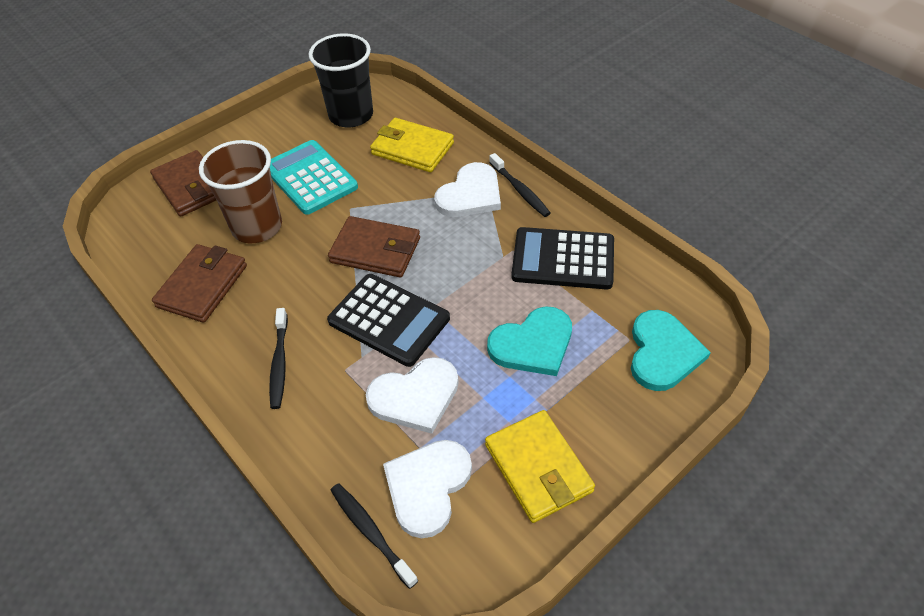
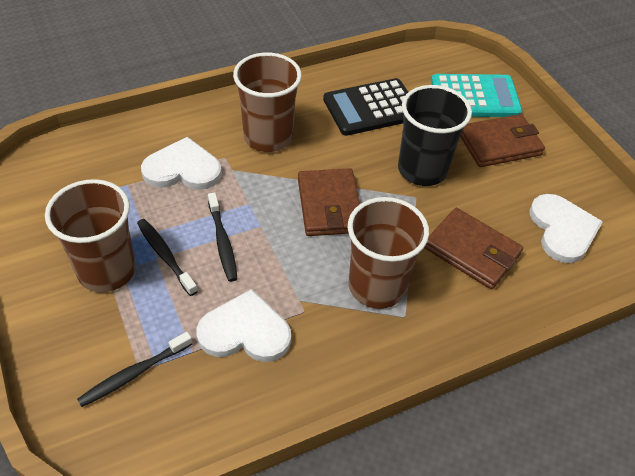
black calculator: 2 -> 1
brown cup: 1 -> 3
turquoise heart: 2 -> 0
yellow wallet: 2 -> 0

